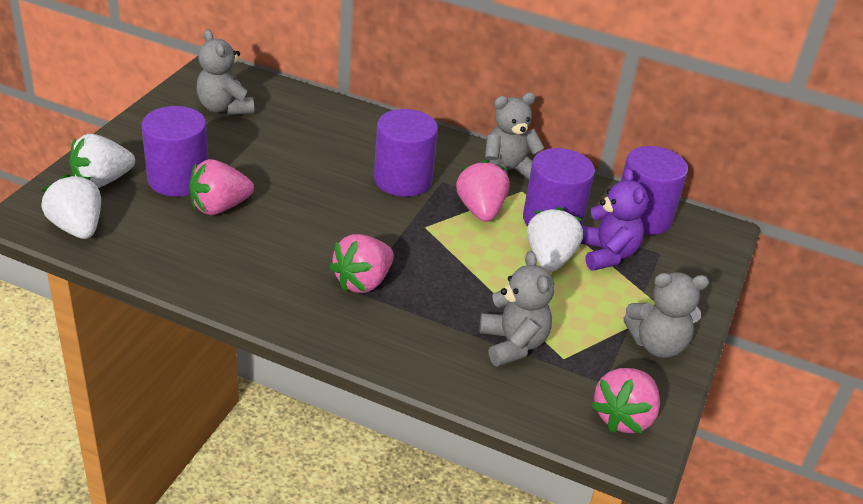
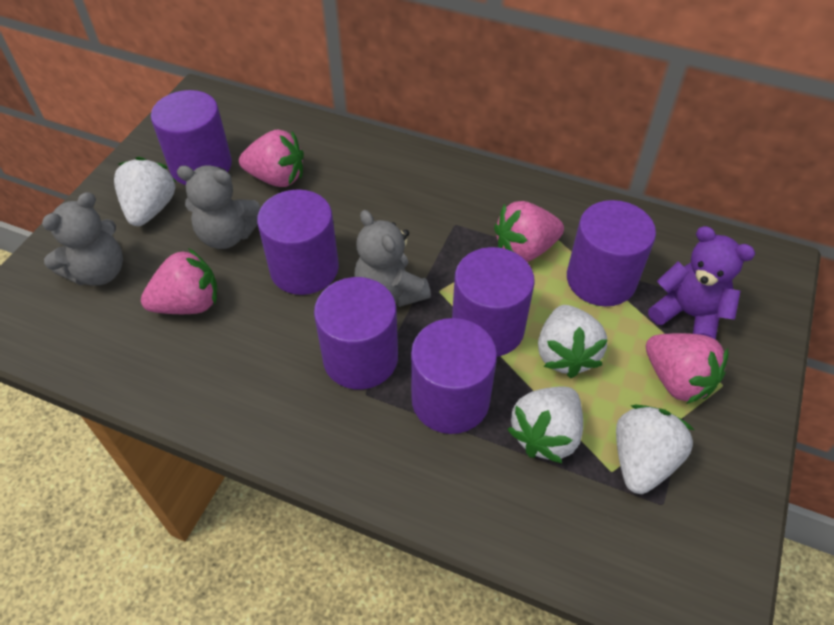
grey teddy bear: 4 -> 3
purple cylinder: 4 -> 6
white strawberry: 3 -> 4

